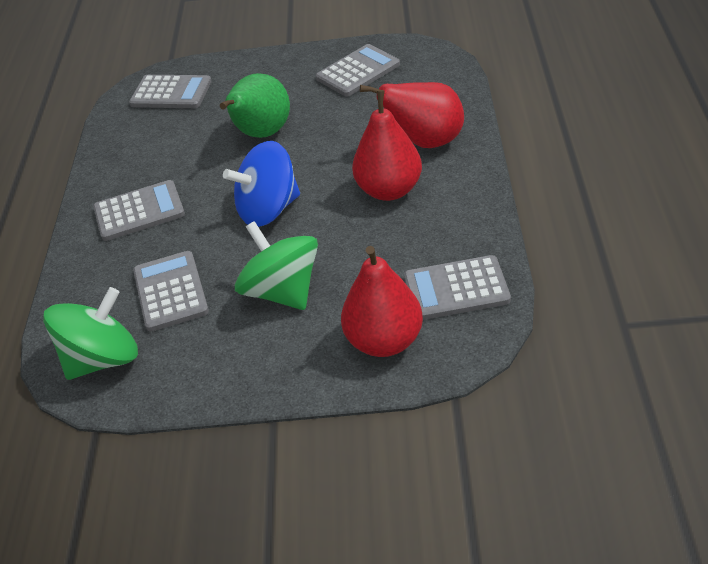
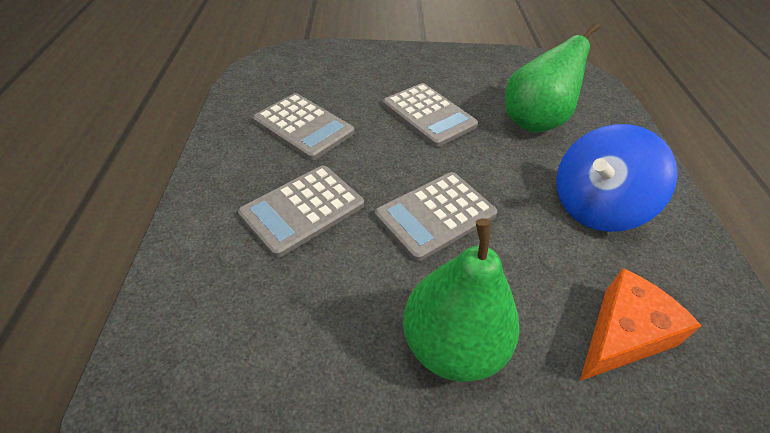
green pear: 1 -> 2
green spinning top: 2 -> 0
grey calculator: 5 -> 4
orange cheese: 0 -> 1
red pear: 3 -> 0

